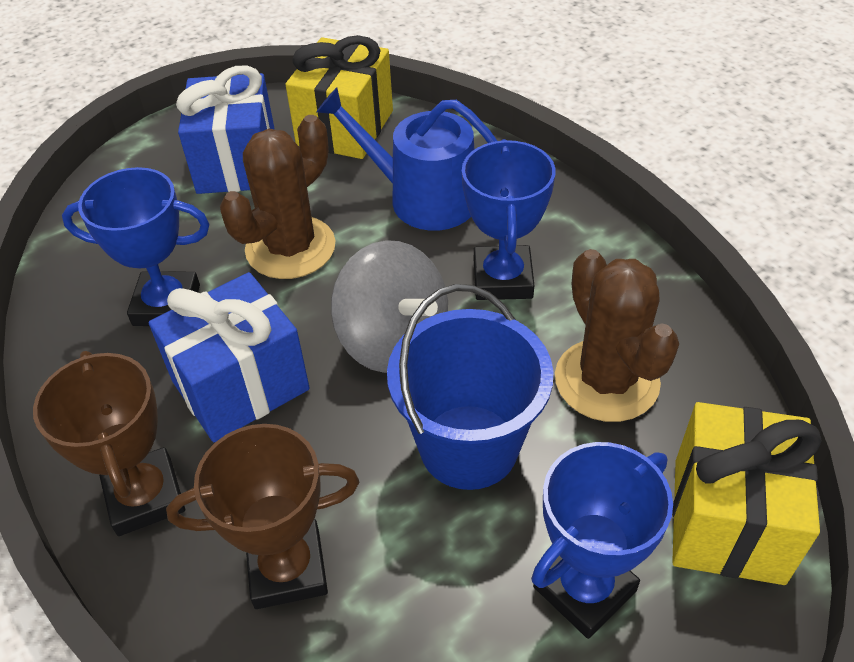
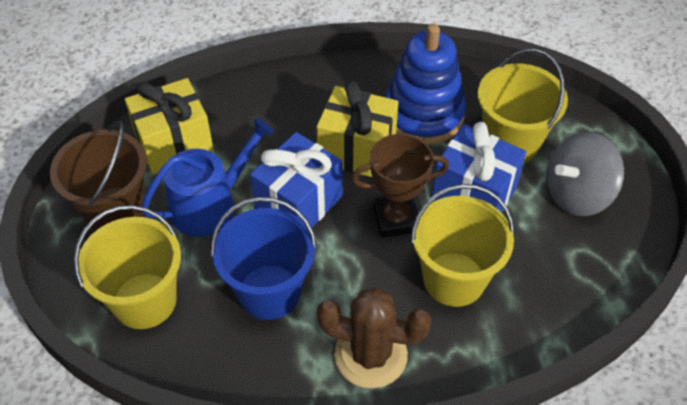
blue stacking toy: 0 -> 1
blue trophy: 3 -> 0
brown bucket: 0 -> 1
brown cactus: 2 -> 1
brown trophy: 2 -> 1
yellow bucket: 0 -> 3

